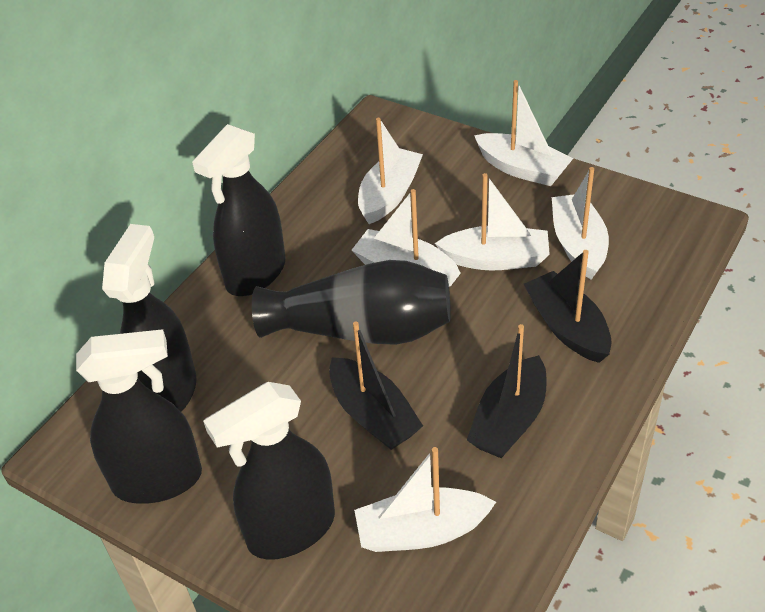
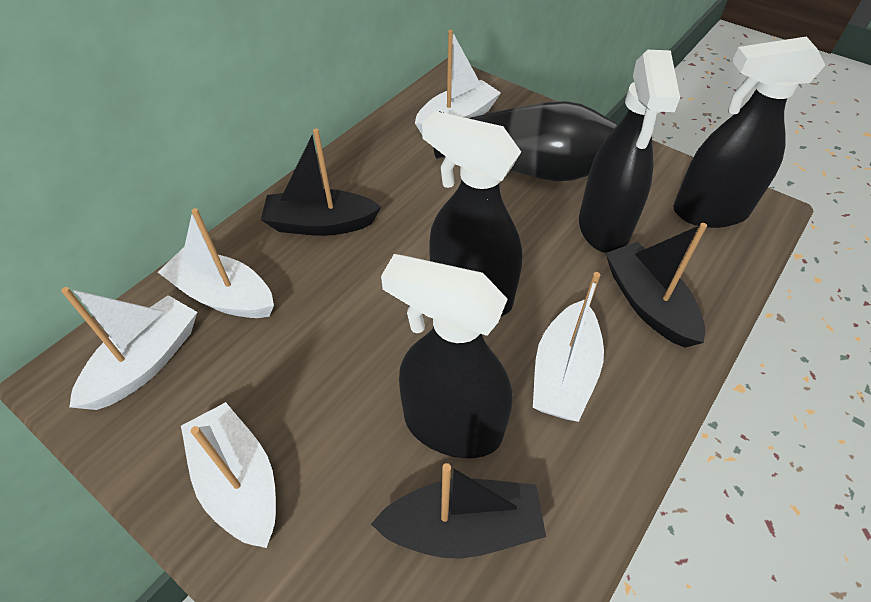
white boat: 6 -> 5

